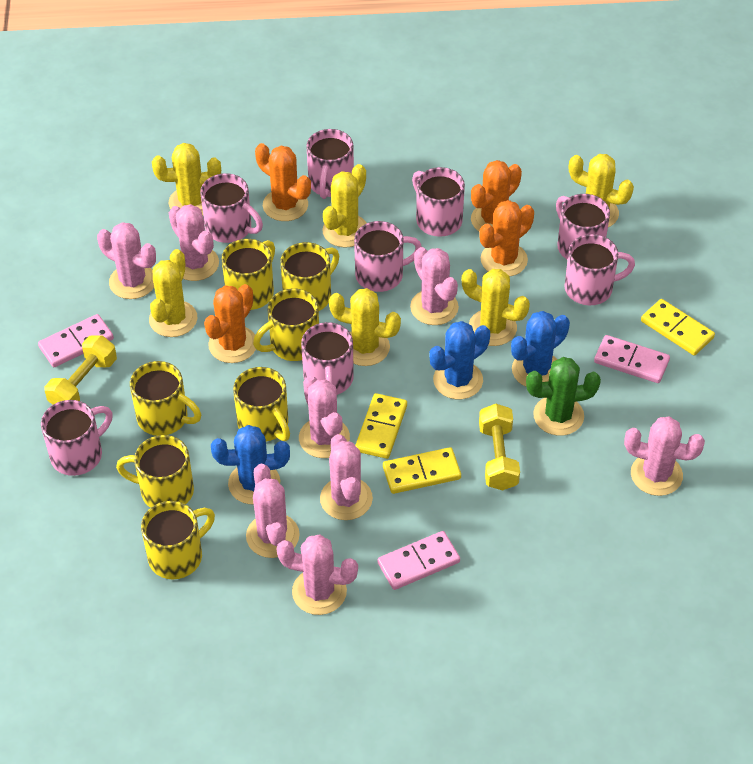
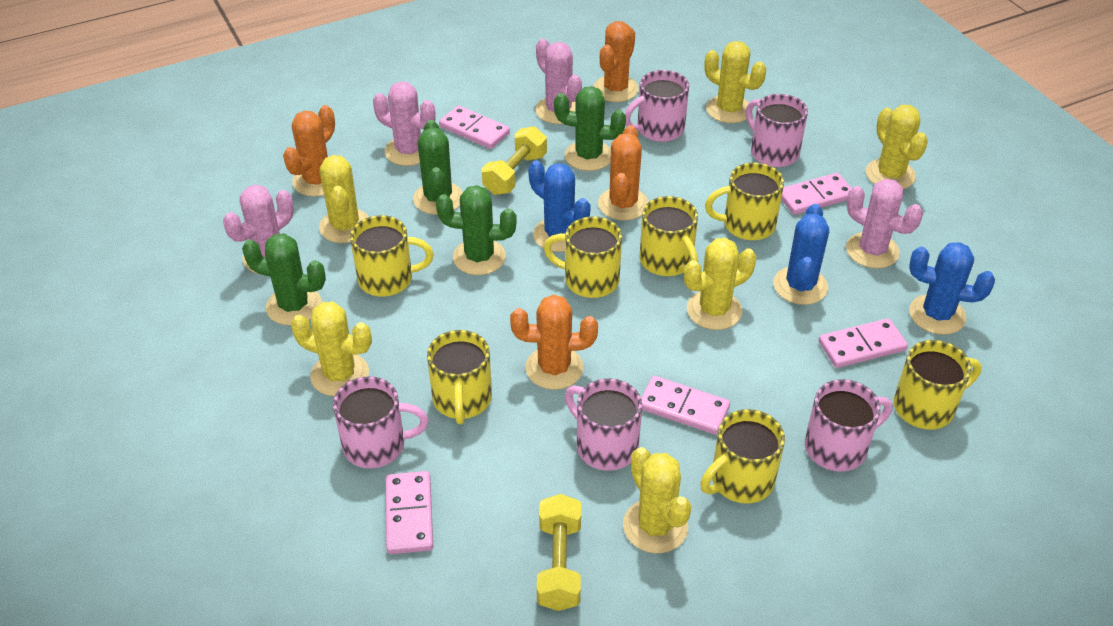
green cactus: 1 -> 4
pink cactus: 8 -> 4
pink domino: 3 -> 5
pink mug: 8 -> 5
yellow domino: 3 -> 0

